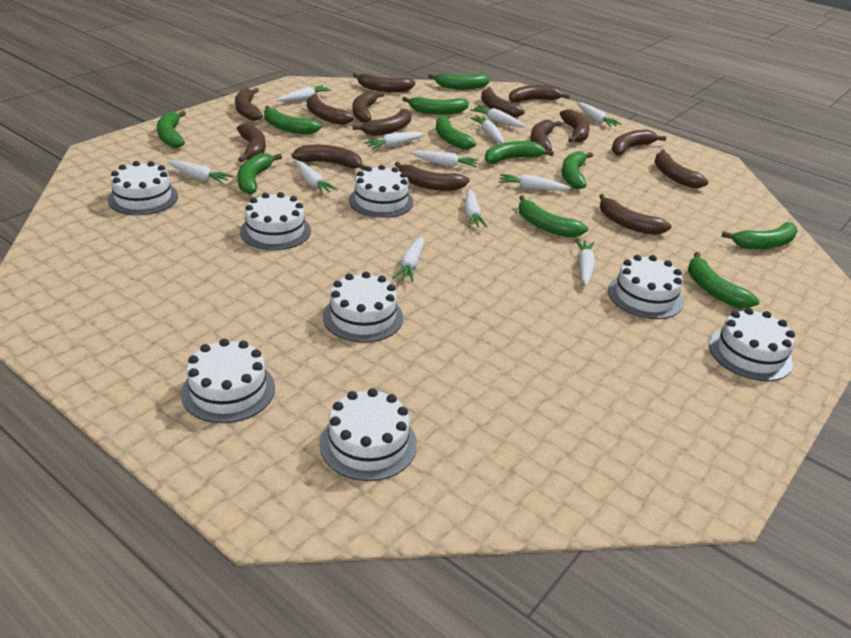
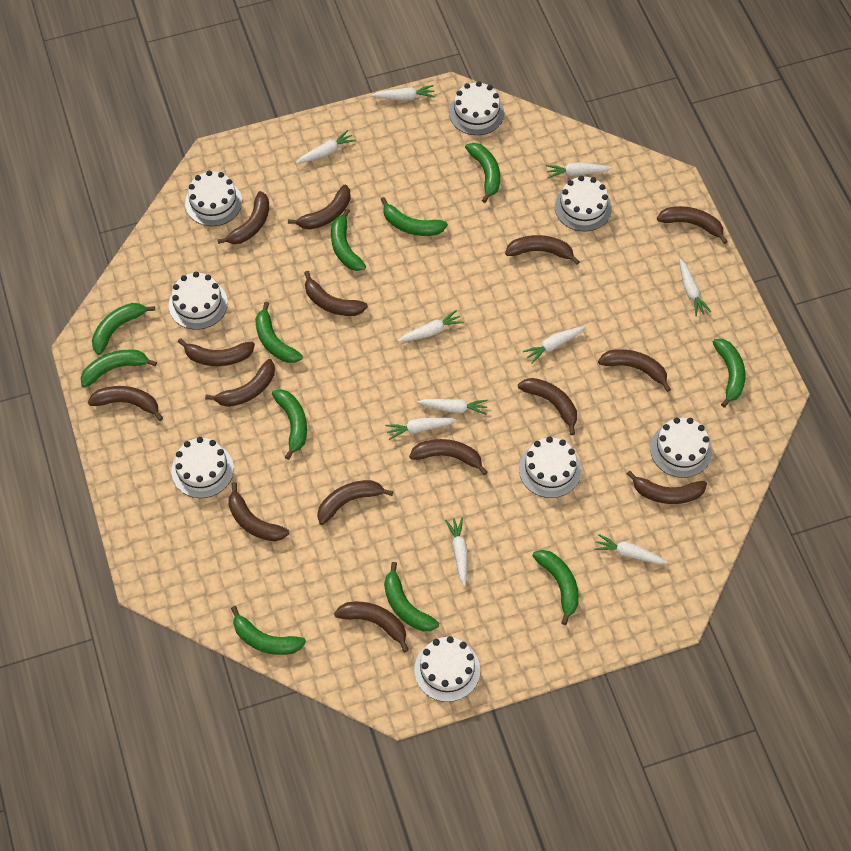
white carrot: 12 -> 10

